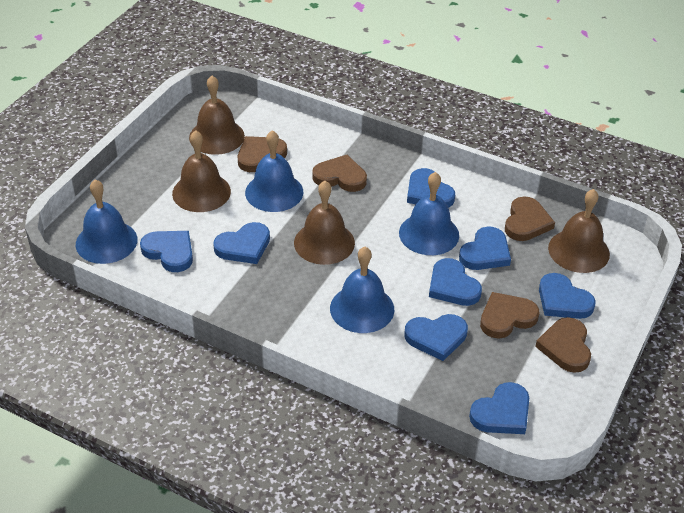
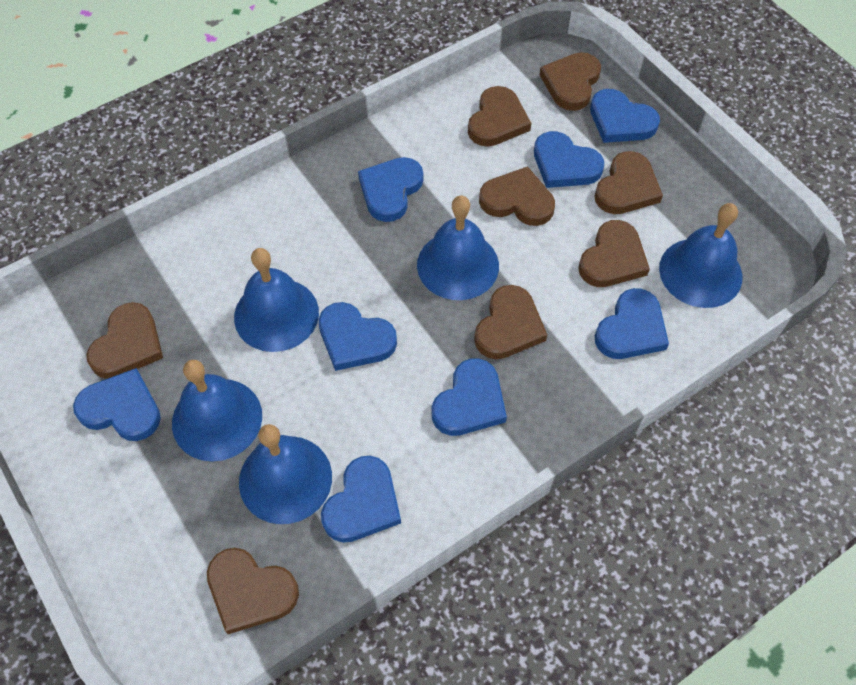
blue bell: 4 -> 5
brown bell: 4 -> 0
brown heart: 5 -> 8

